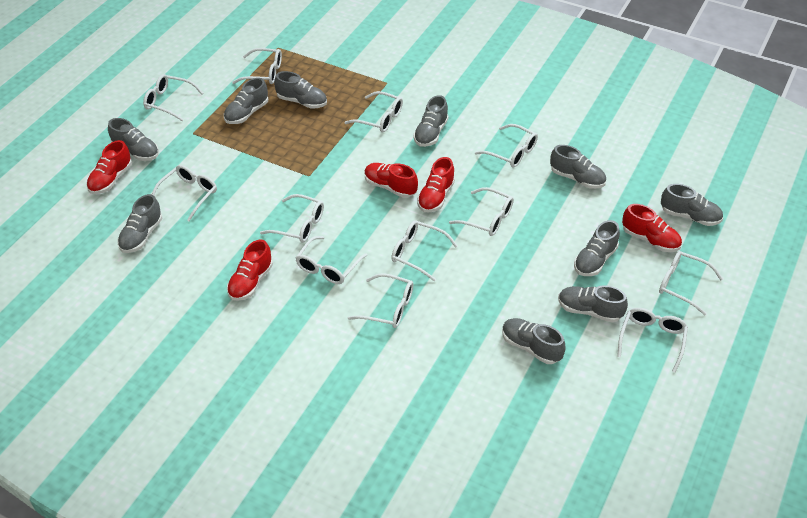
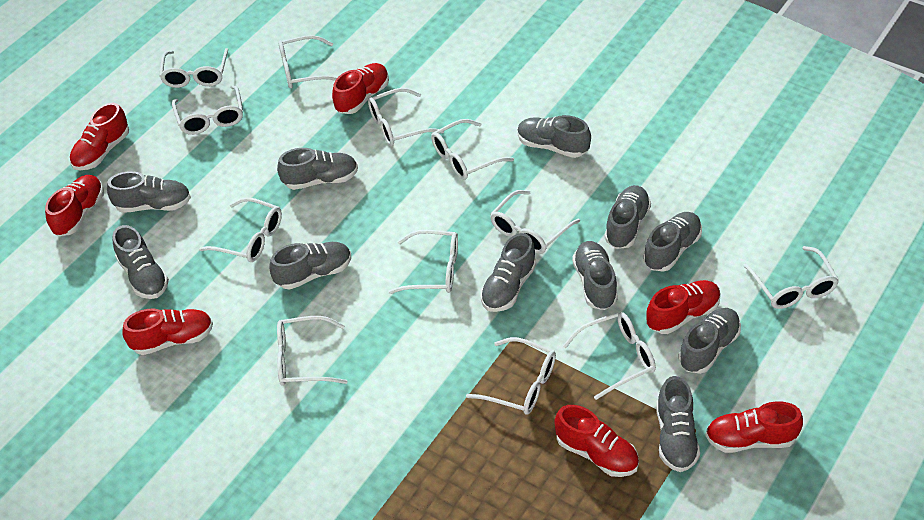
grey shoe: 10 -> 11
red shoe: 5 -> 7

